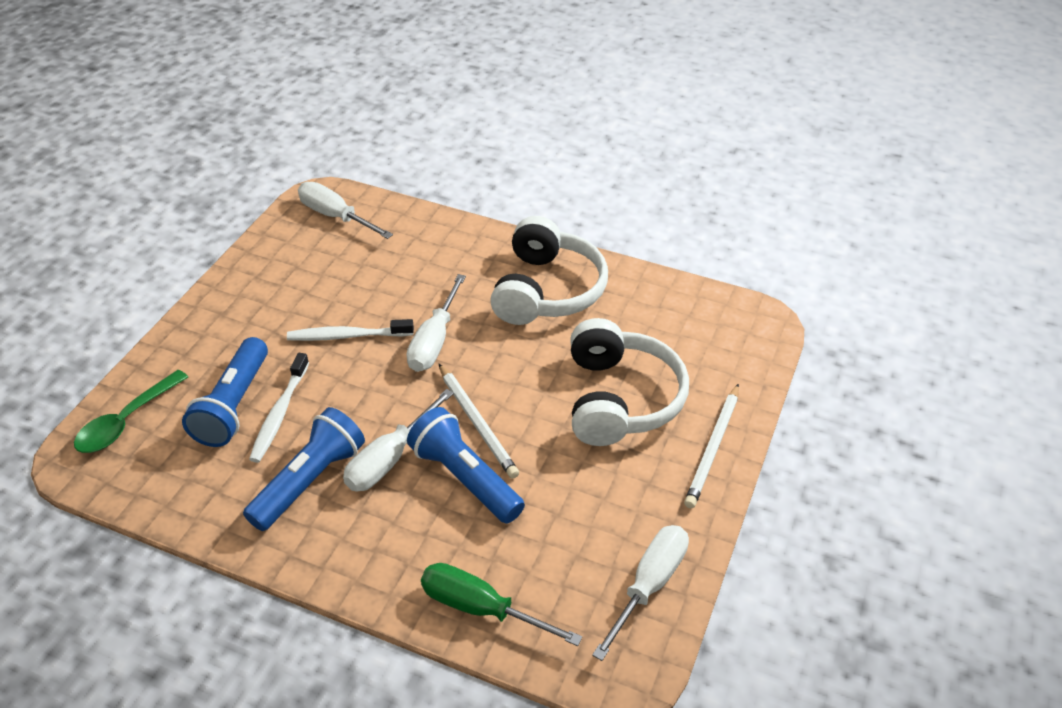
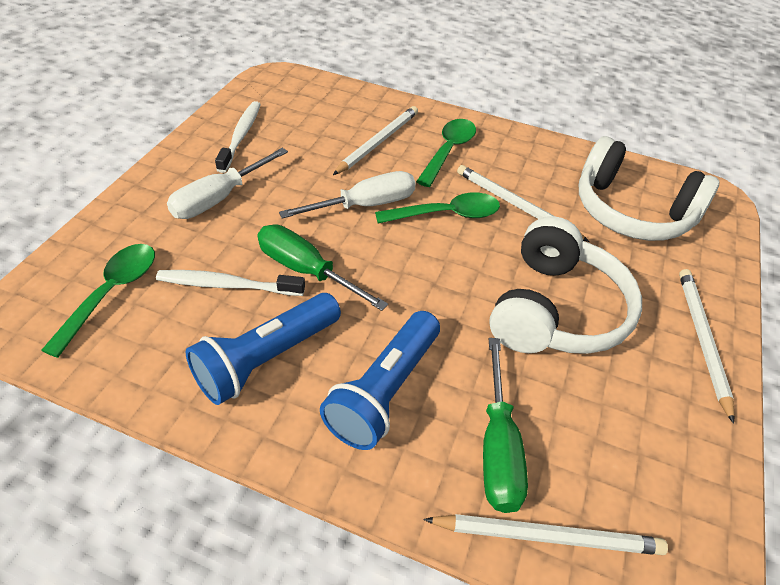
blue flashlight: 3 -> 2
green screwdriver: 1 -> 2
green spoon: 1 -> 3
white pencil: 2 -> 4
white screwdriver: 4 -> 2

